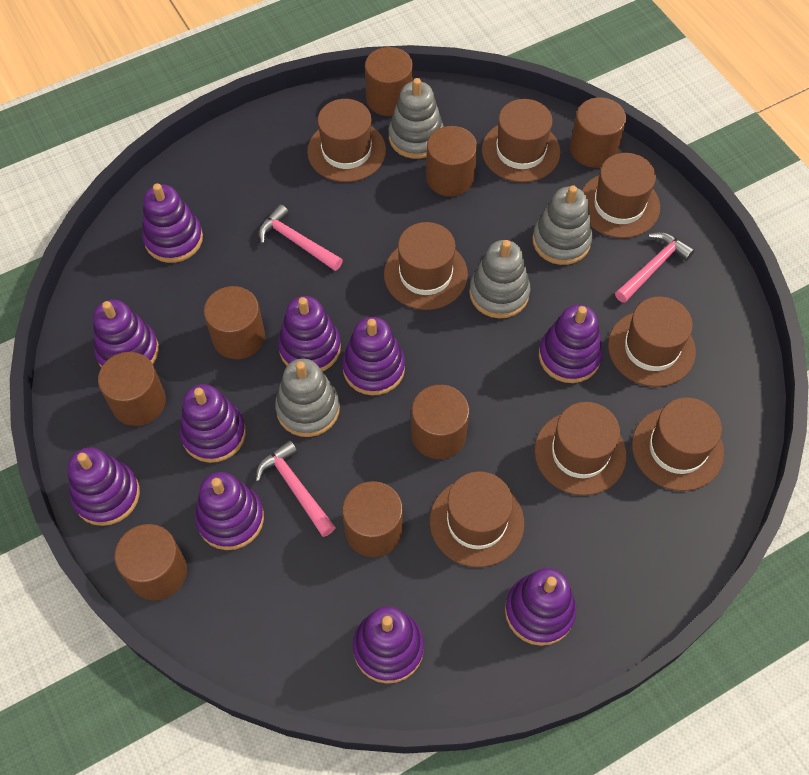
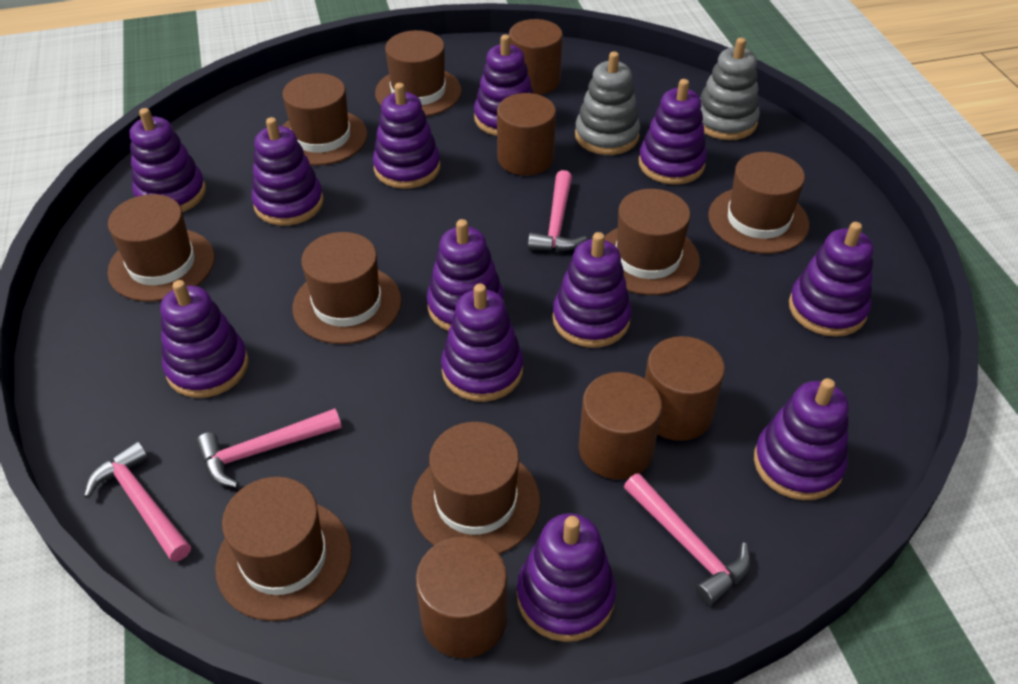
brown cylinder: 8 -> 5
grey stacking toy: 4 -> 2
pink hammer: 3 -> 4
purple stacking toy: 10 -> 12

